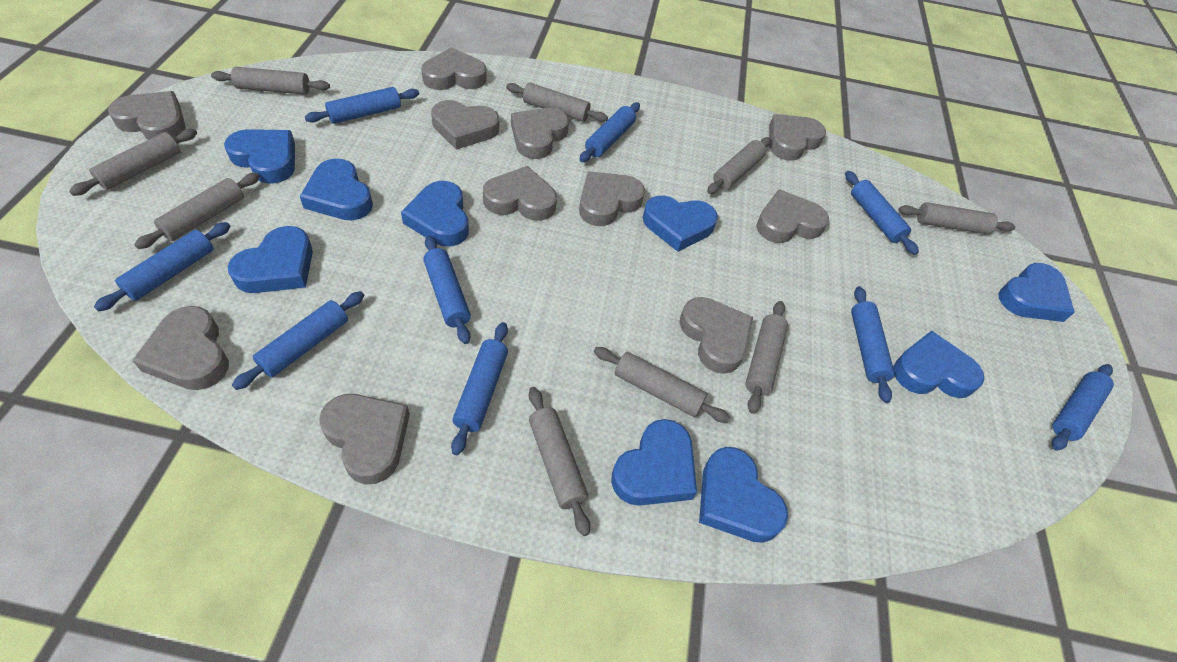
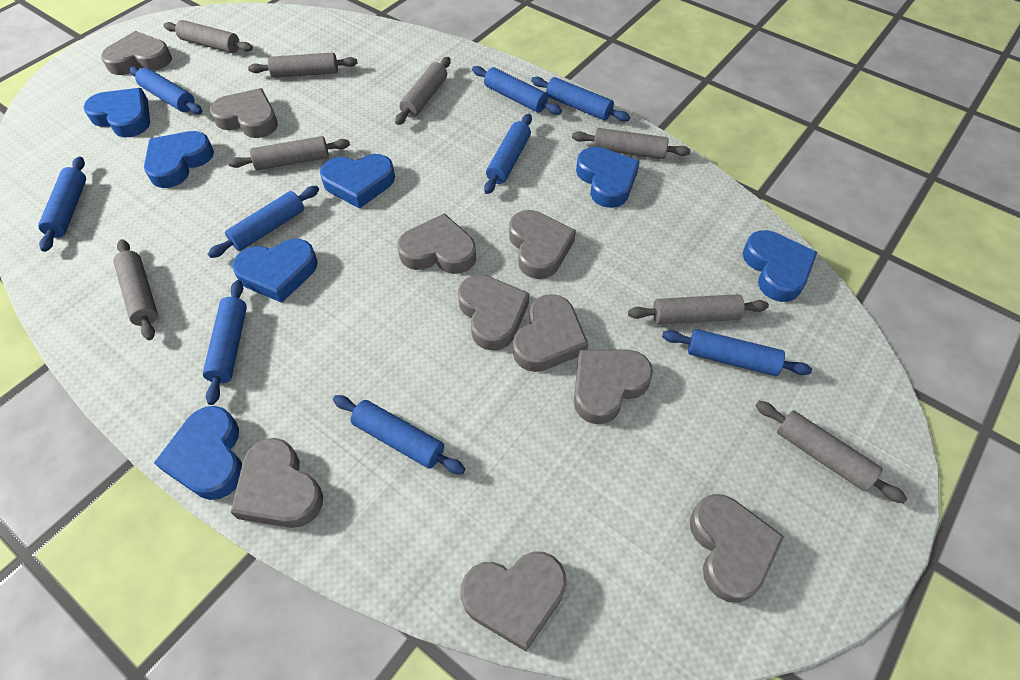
blue heart: 9 -> 7
grey heart: 11 -> 10
grey rolling pin: 9 -> 8

